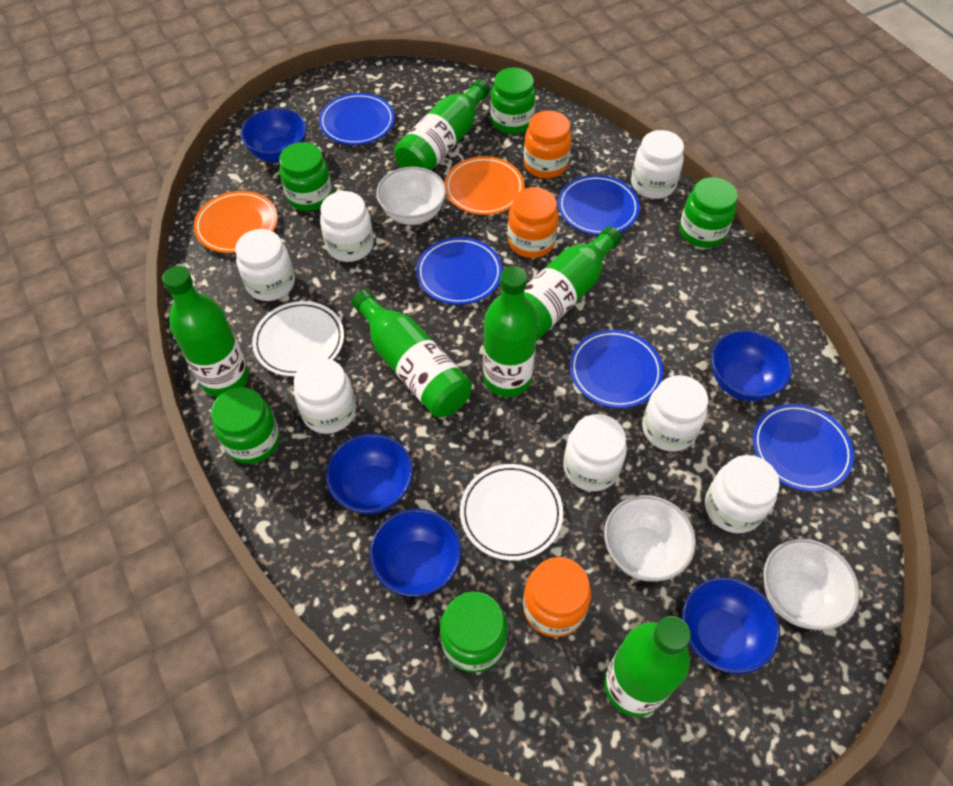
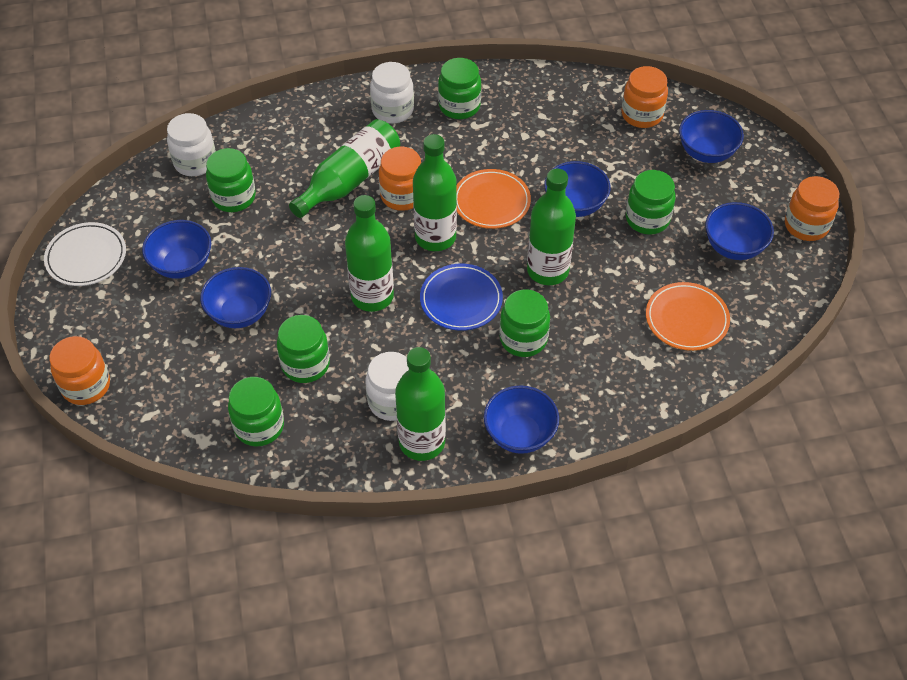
blue bowl: 5 -> 6
blue plate: 5 -> 1
green bottle: 6 -> 5
green jar: 5 -> 6
orange jar: 3 -> 4
white bowl: 3 -> 0
white jar: 7 -> 3
white plate: 2 -> 1

